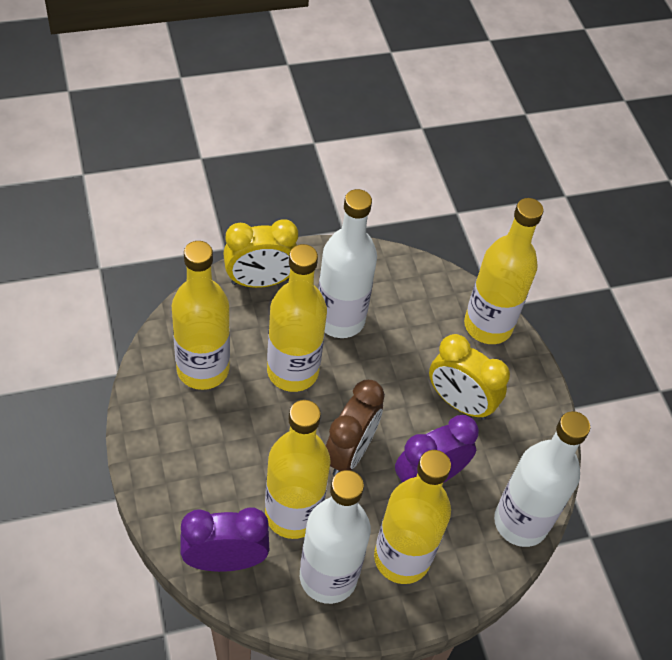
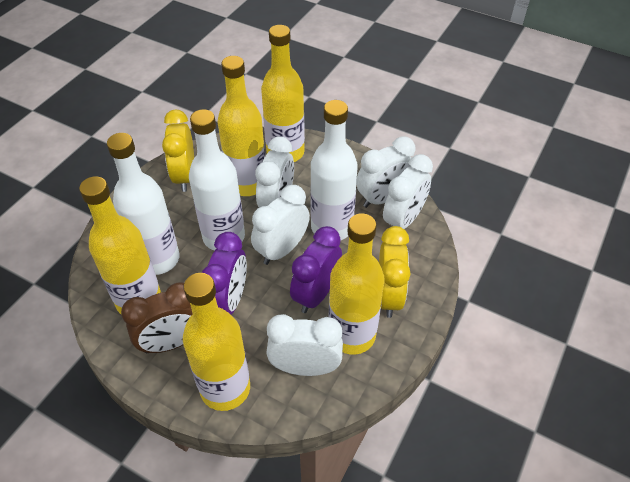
white clock: 0 -> 5

